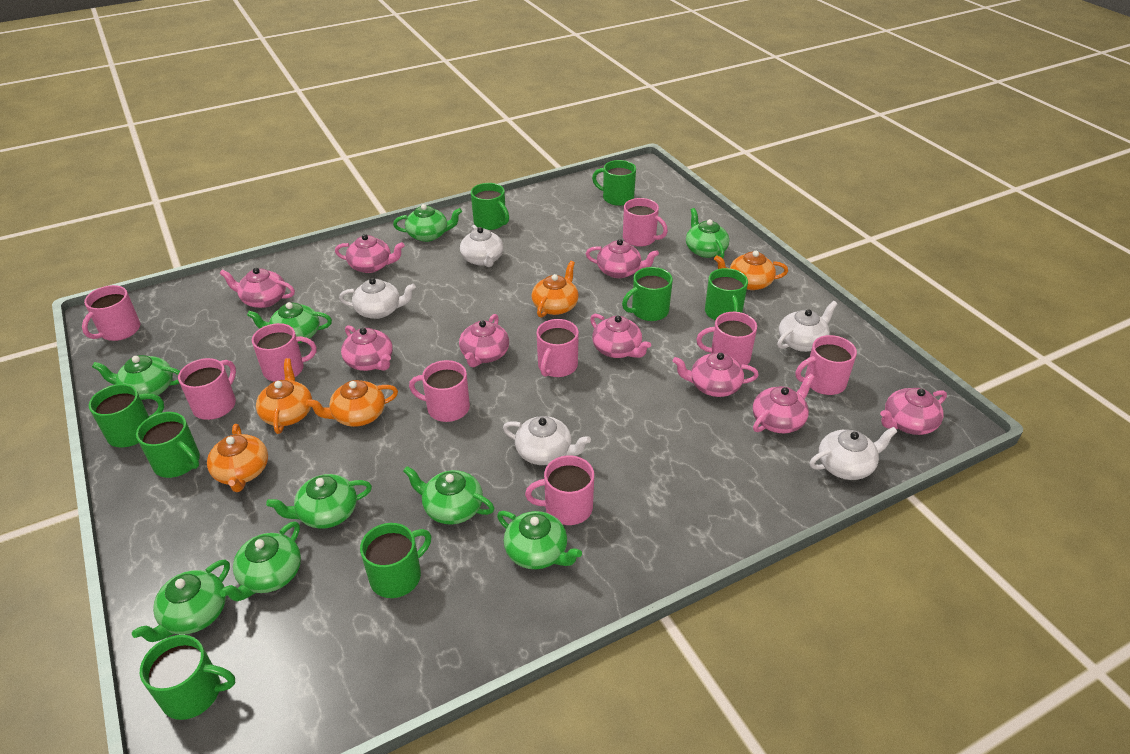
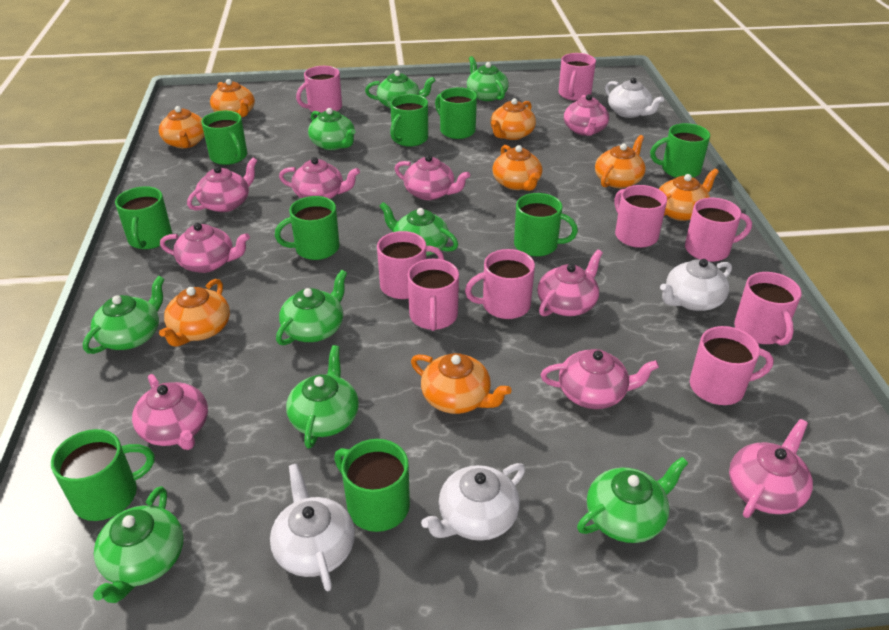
green mug: 8 -> 9
orange teapot: 5 -> 8
white teapot: 5 -> 4

